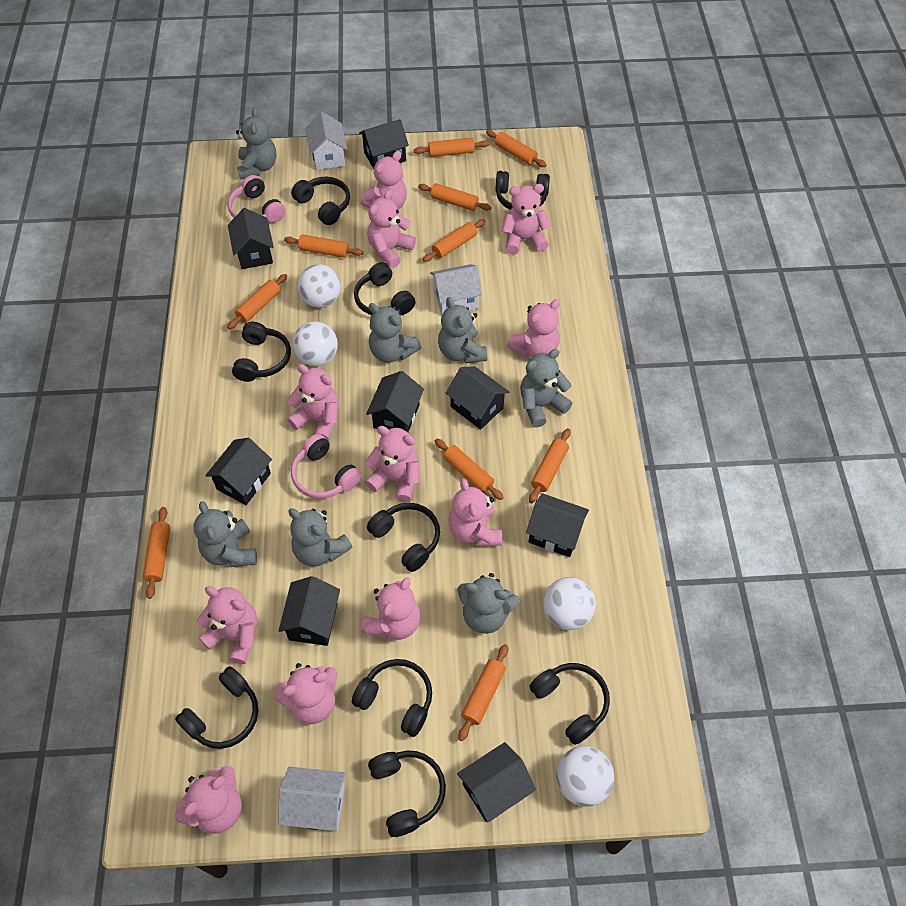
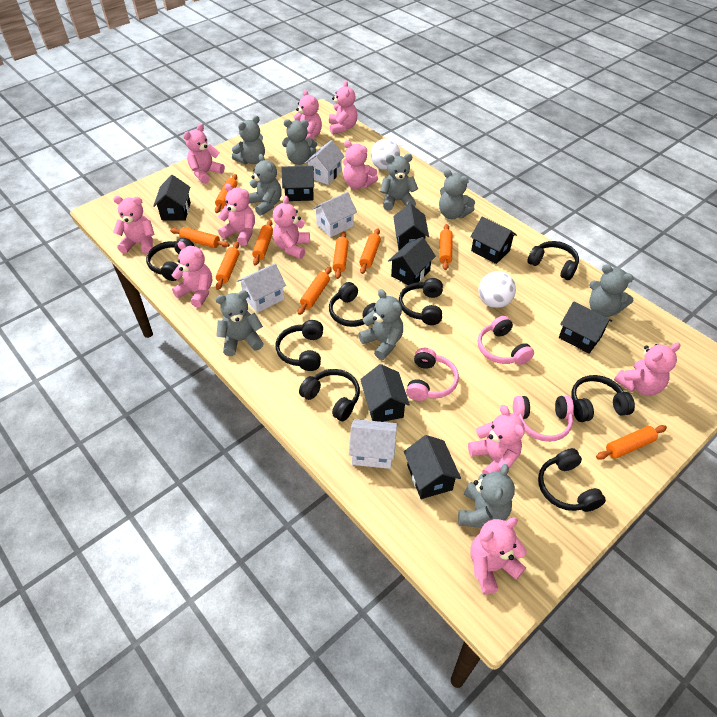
black headphones: 9 -> 8
grey teddy bear: 7 -> 9
orange rolling pin: 10 -> 9
pink headphones: 2 -> 3
white ball: 4 -> 2
white house: 3 -> 4

